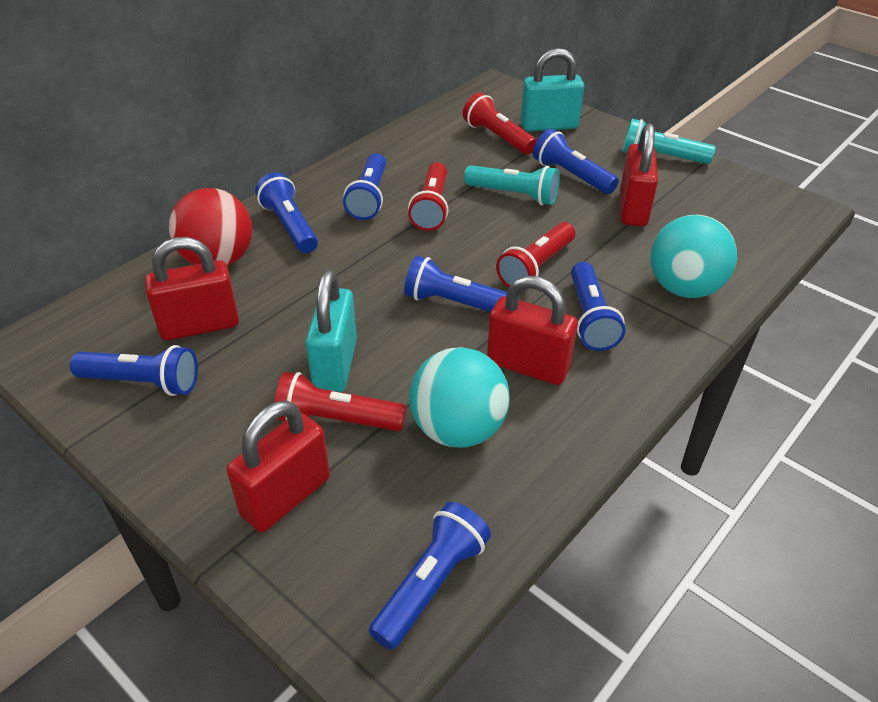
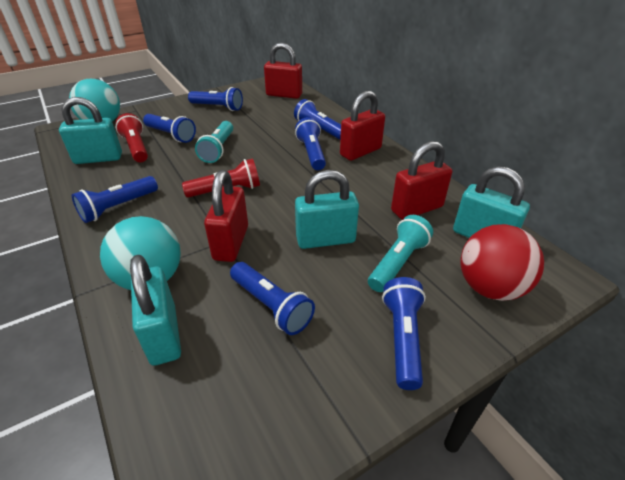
red flashlight: 4 -> 2
turquoise padlock: 2 -> 4

